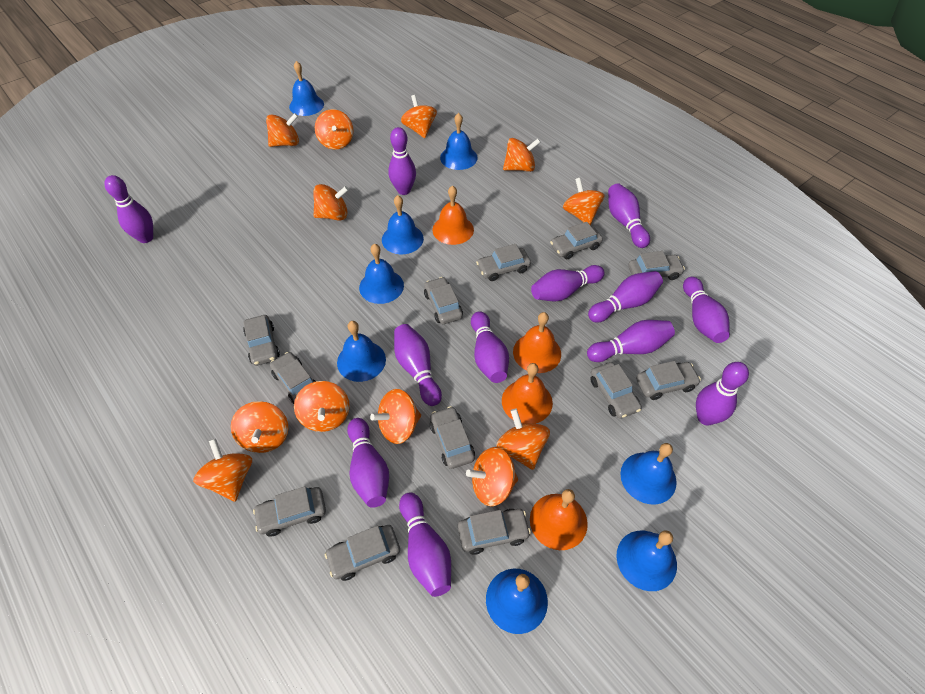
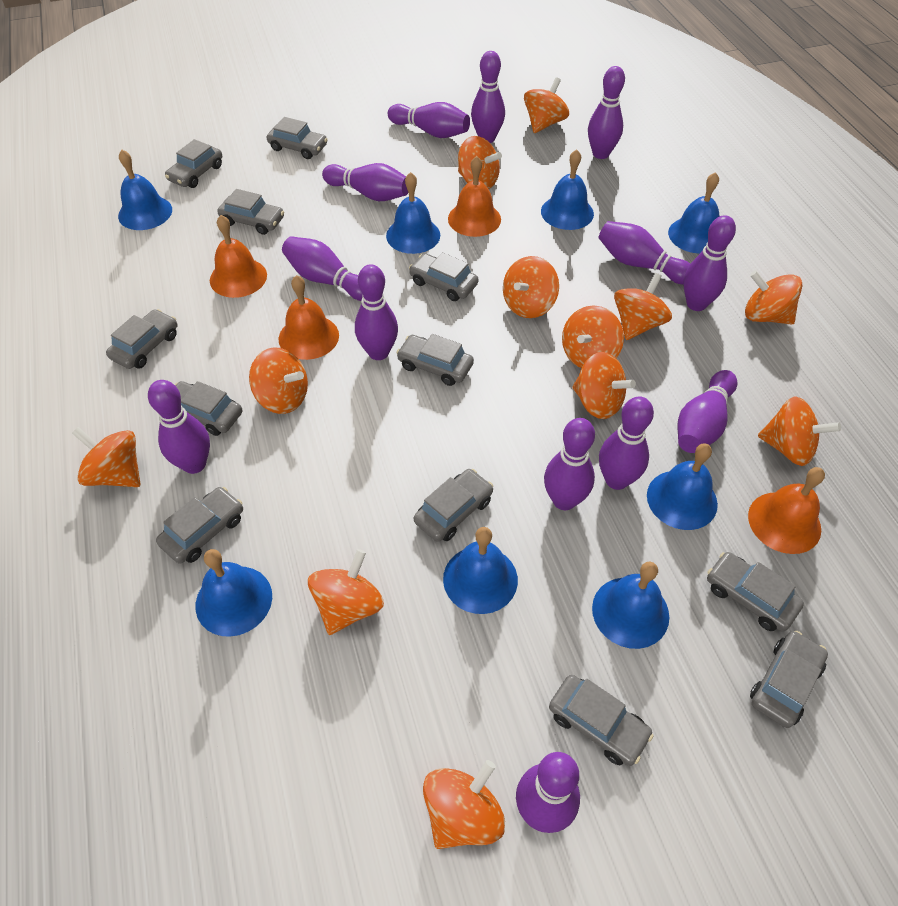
purple bowling pin: 12 -> 13

